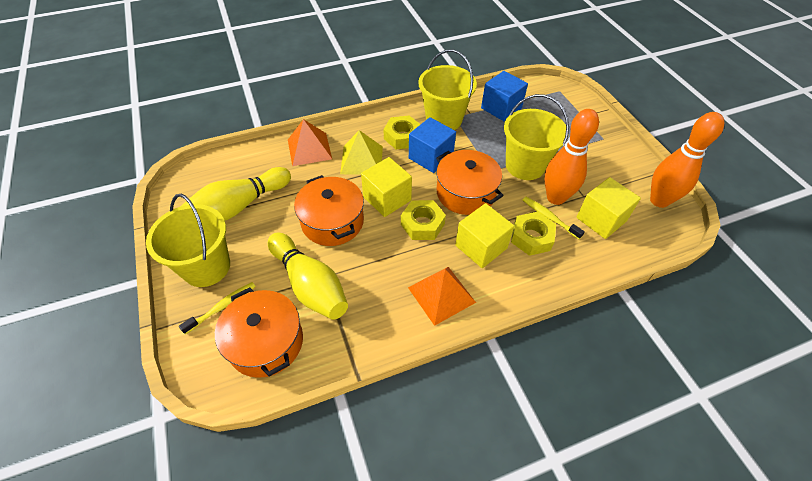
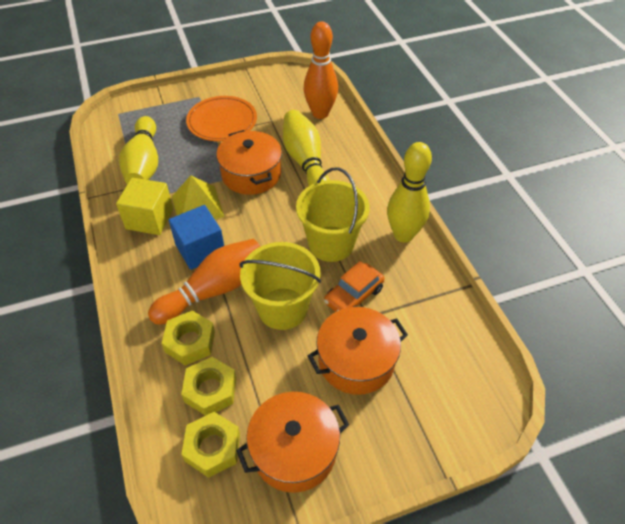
blue cube: 2 -> 1
orange car: 0 -> 1
orange plate: 0 -> 1
orange pyramid: 2 -> 0
yellow bowling pin: 2 -> 3
yellow bucket: 3 -> 2
yellow cube: 3 -> 1
yellow toothbrush: 2 -> 0

